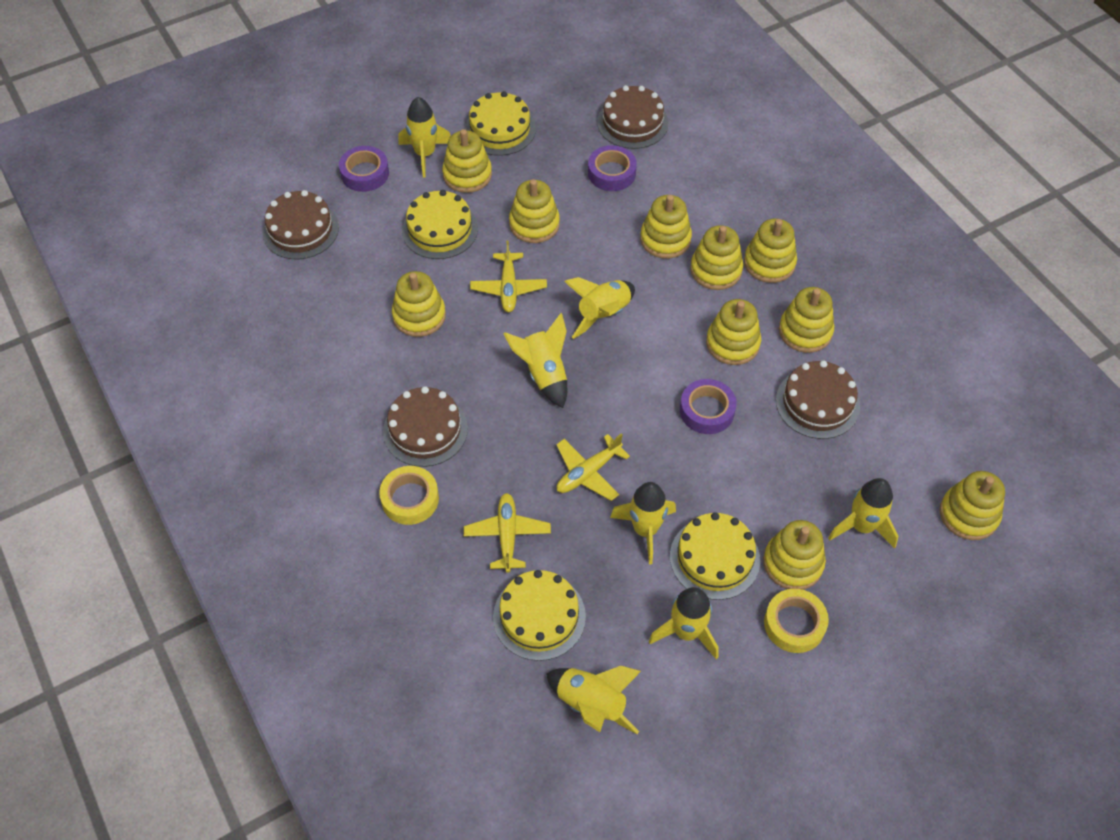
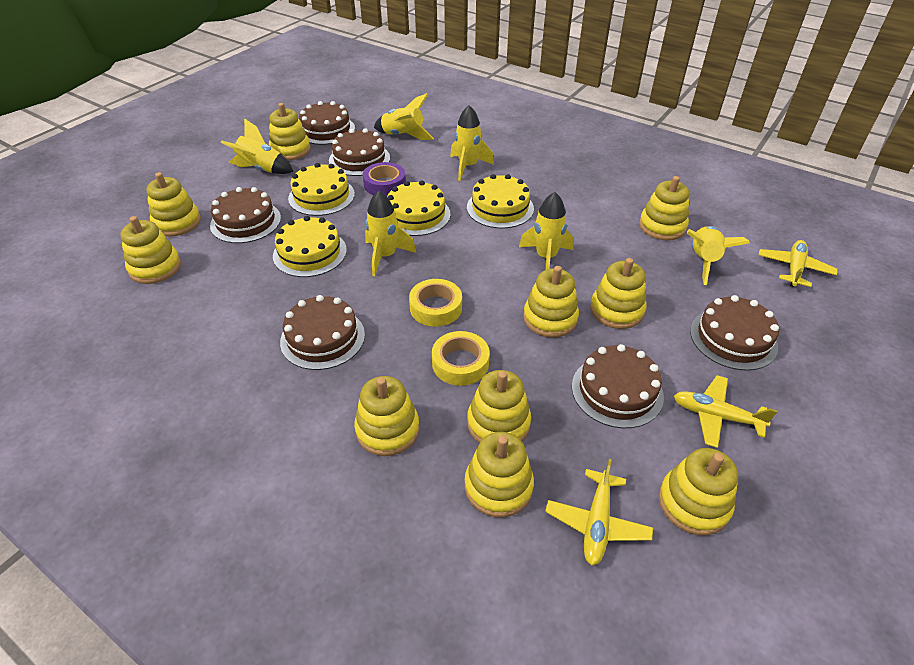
brown cake: 4 -> 6
purple tape: 3 -> 1
yellow rocket: 7 -> 6

